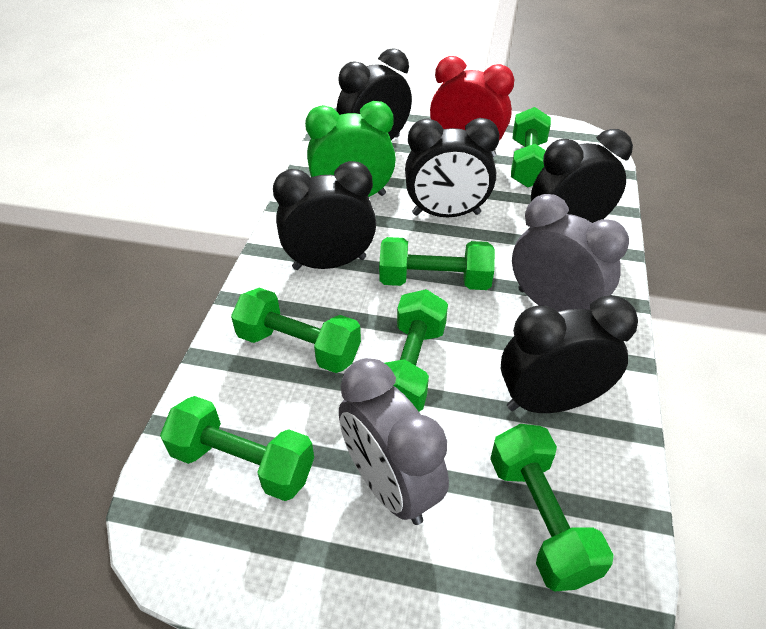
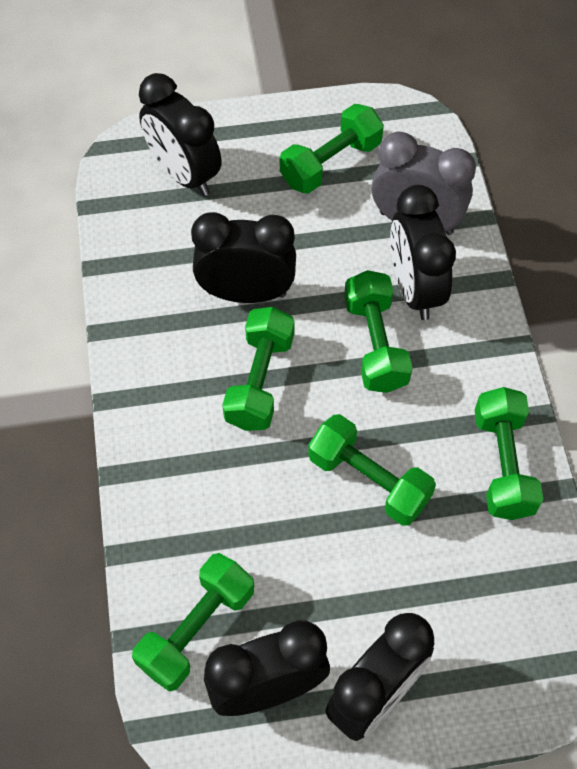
green clock: 1 -> 0
grey clock: 2 -> 1
red clock: 1 -> 0

